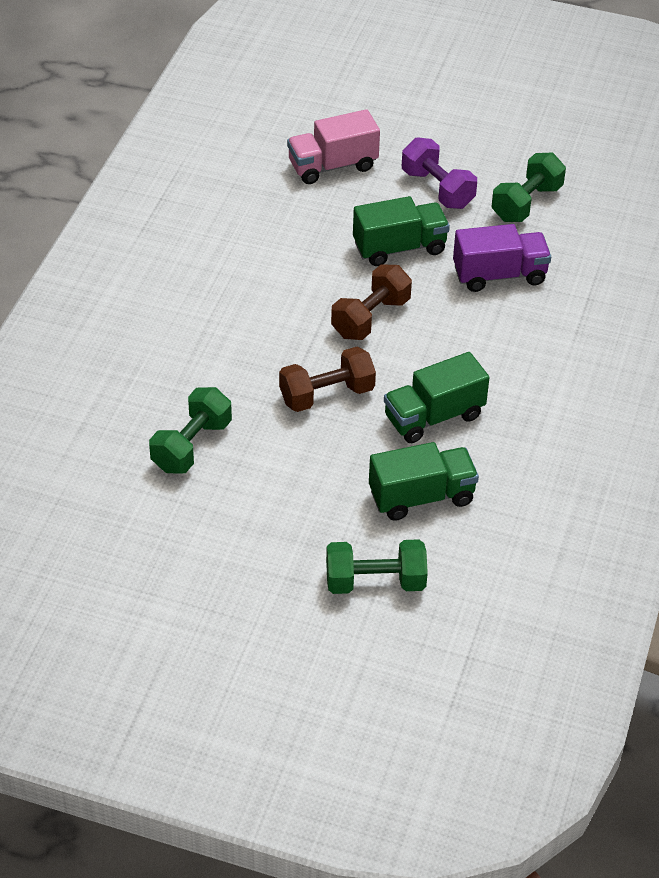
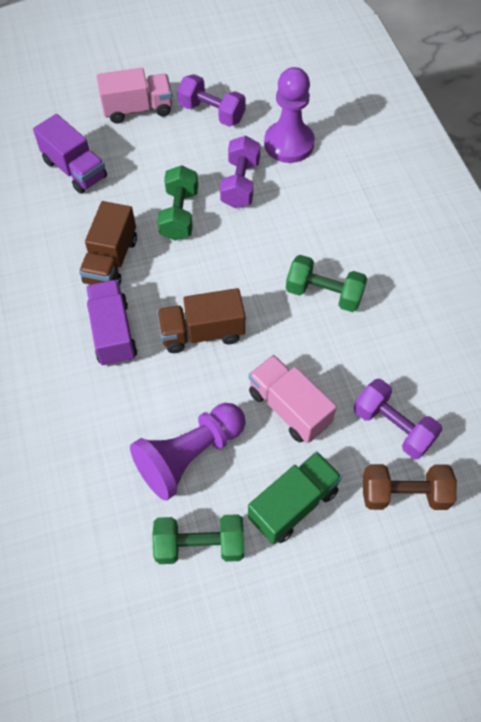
brown dumbbell: 2 -> 1
brown truck: 0 -> 2
green truck: 3 -> 1
pink truck: 1 -> 2
purple dumbbell: 1 -> 3
purple pawn: 0 -> 2
purple truck: 1 -> 2

